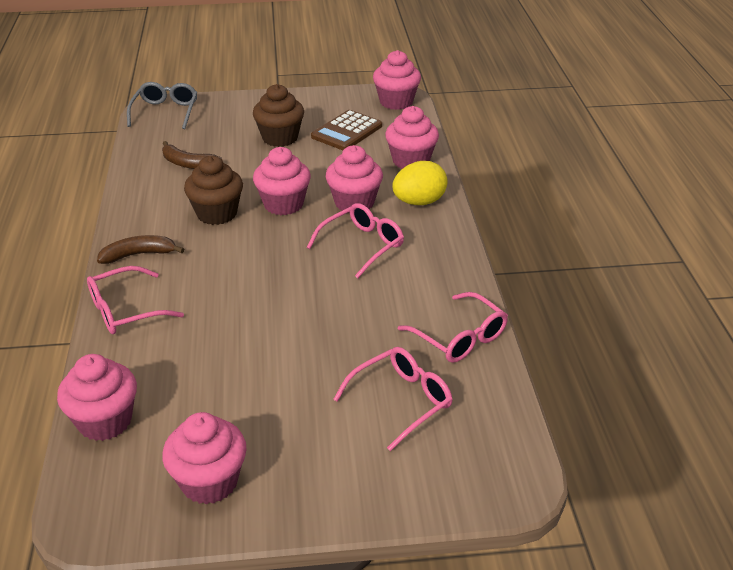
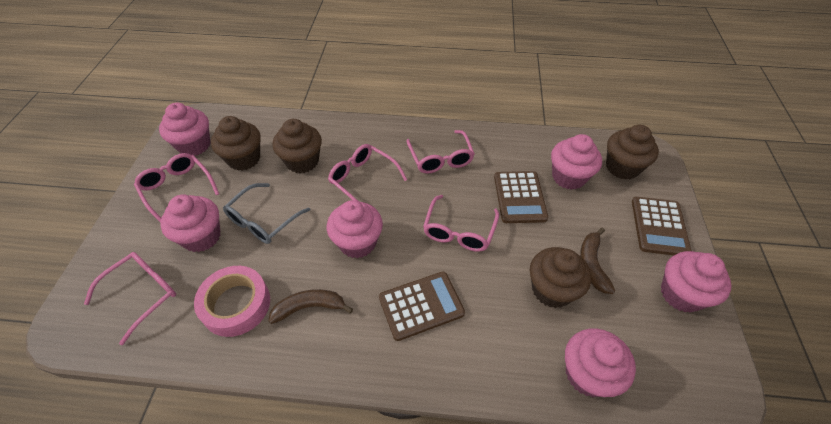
brown calculator: 1 -> 3
brown cupcake: 2 -> 4
pink glasses: 4 -> 5
pink tape: 0 -> 1
yellow egg: 1 -> 0

